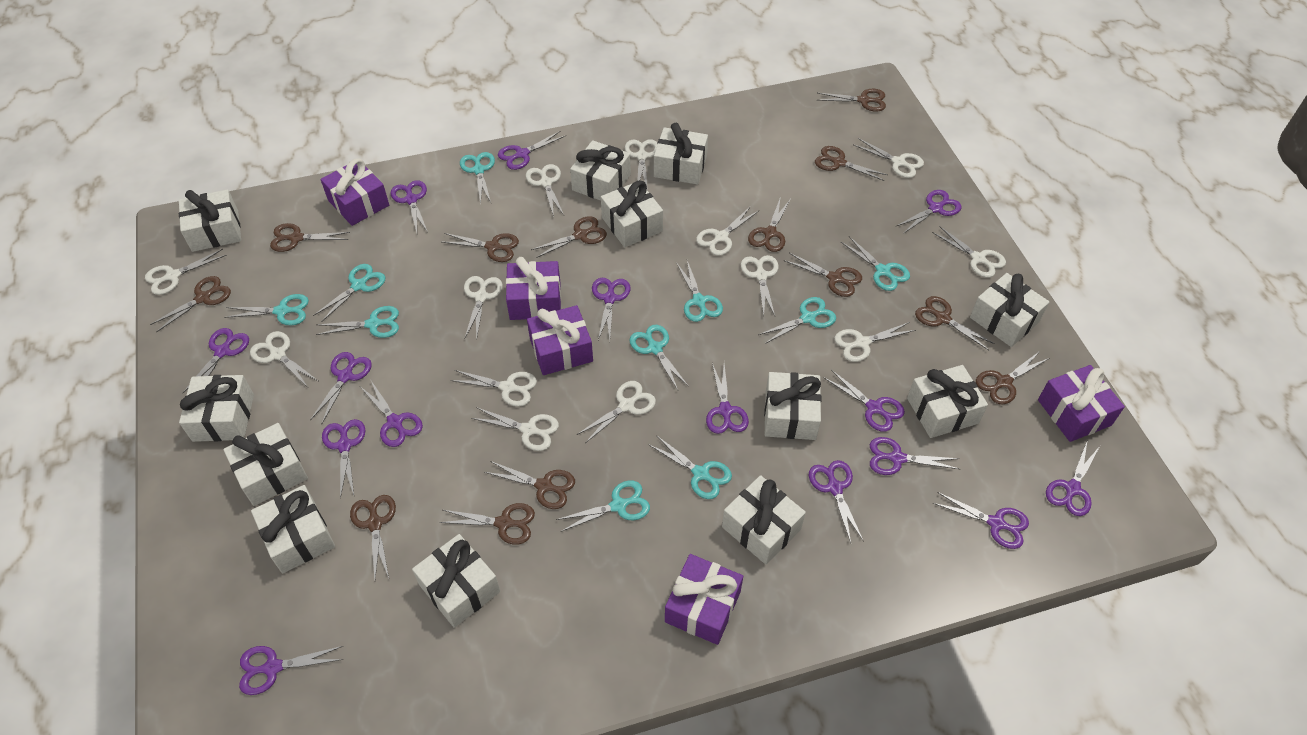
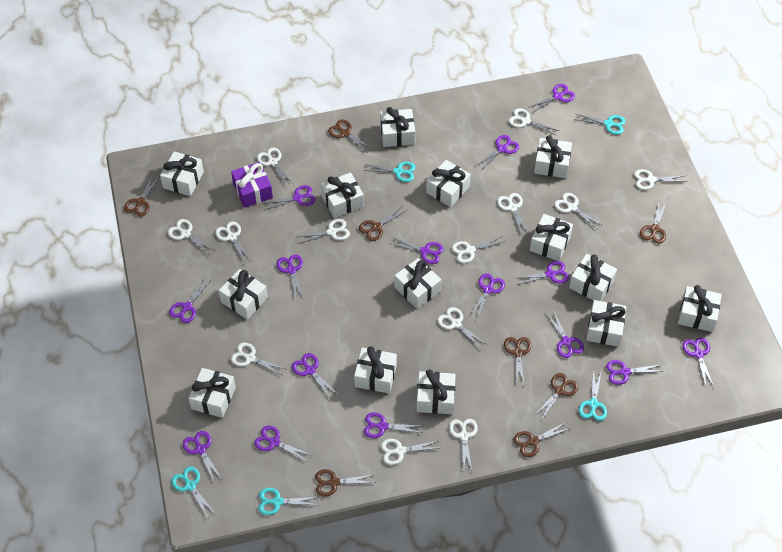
brown scissors: 13 -> 8
purple gift: 5 -> 1
turquoise scissors: 10 -> 5
white gift: 12 -> 14

